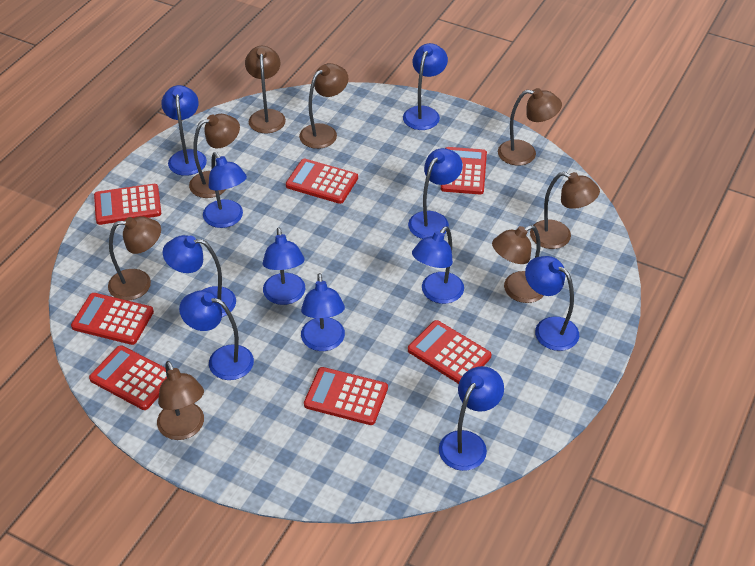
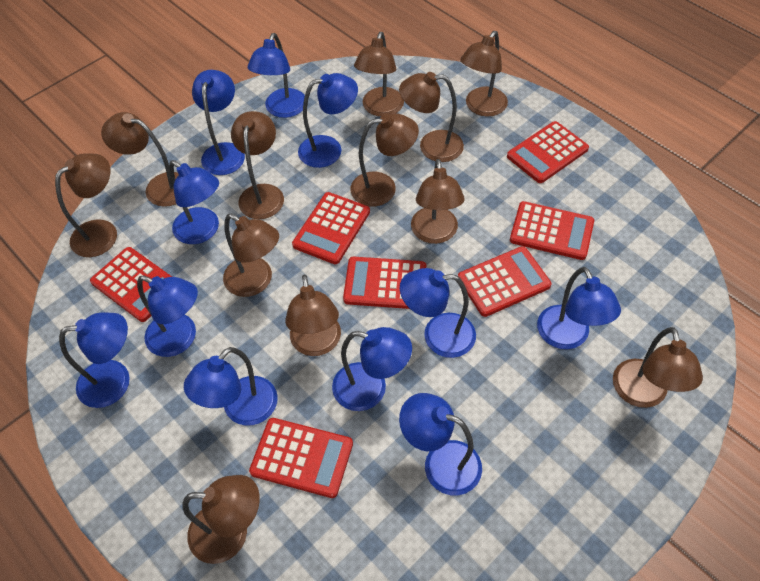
brown lamp: 8 -> 12

